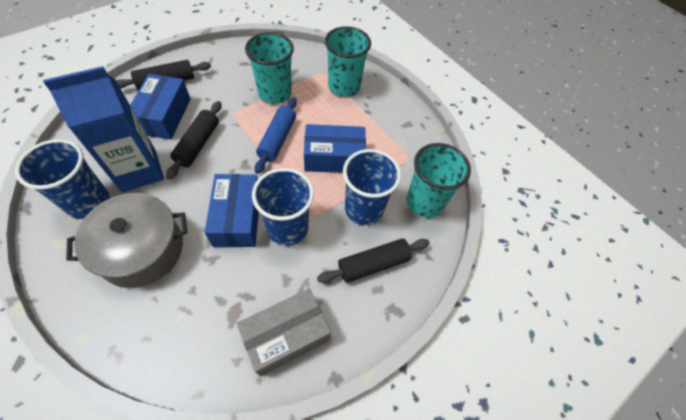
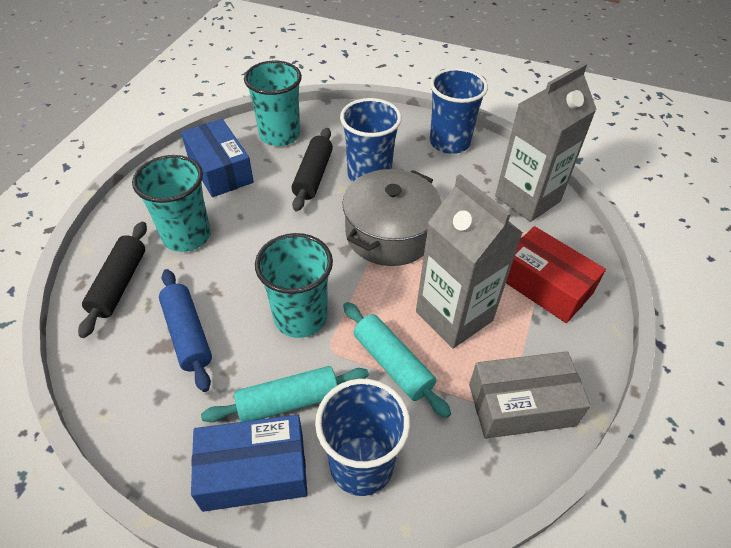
black rolling pin: 3 -> 2
blue box: 3 -> 2
blue carton: 1 -> 0
grey carton: 0 -> 2
red box: 0 -> 1
turquoise rolling pin: 0 -> 2

